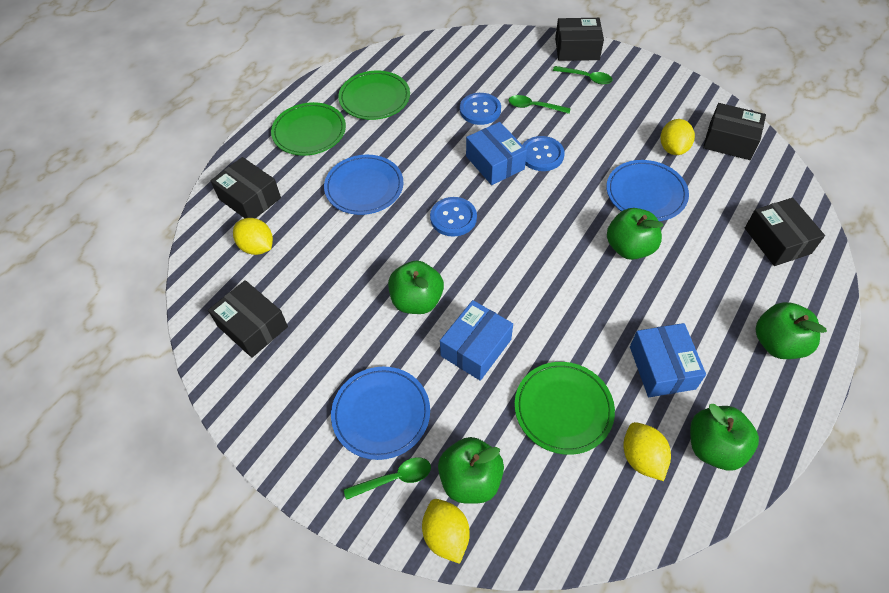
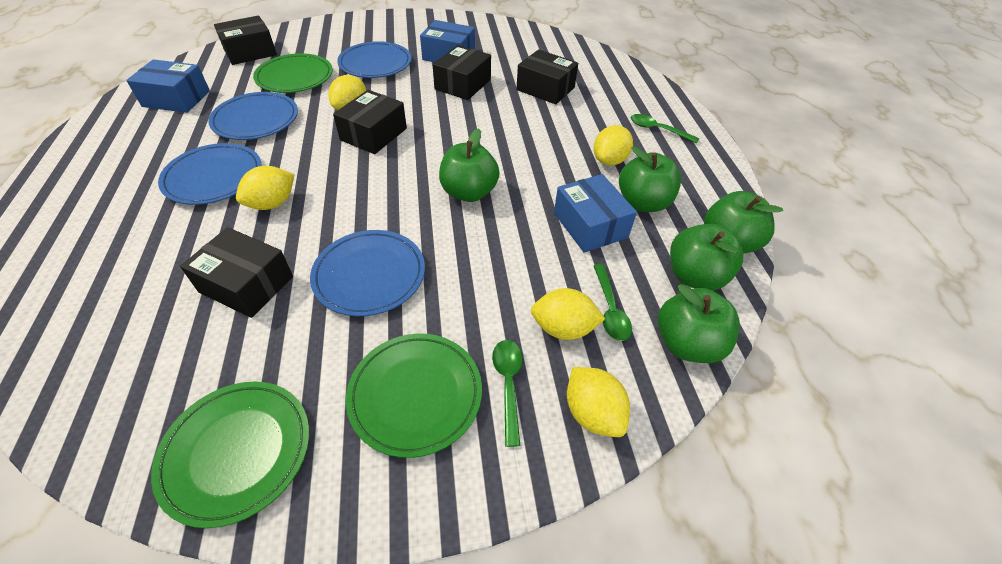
blue button: 3 -> 0
blue plate: 3 -> 4
yellow lemon: 4 -> 5

